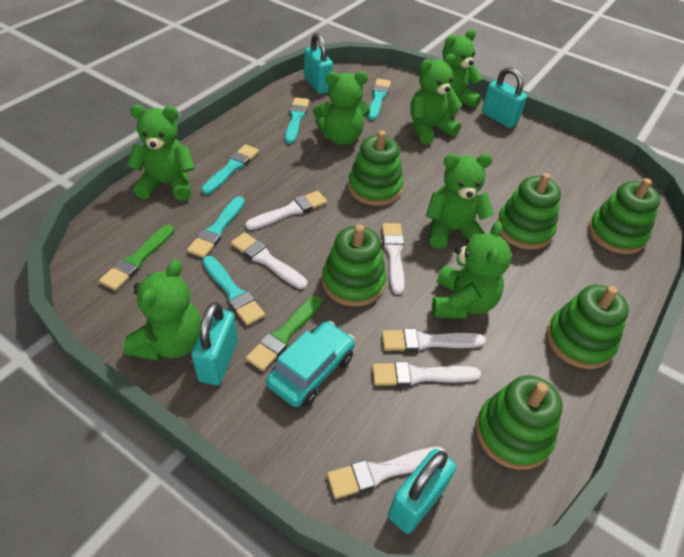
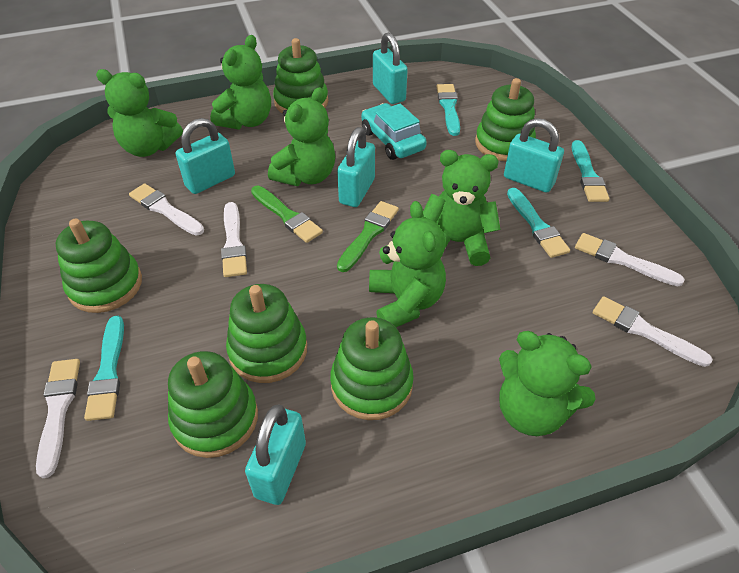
green teddy bear: 7 -> 6
turquoise brush: 5 -> 4
turquoise padlock: 4 -> 5
white brush: 6 -> 5

